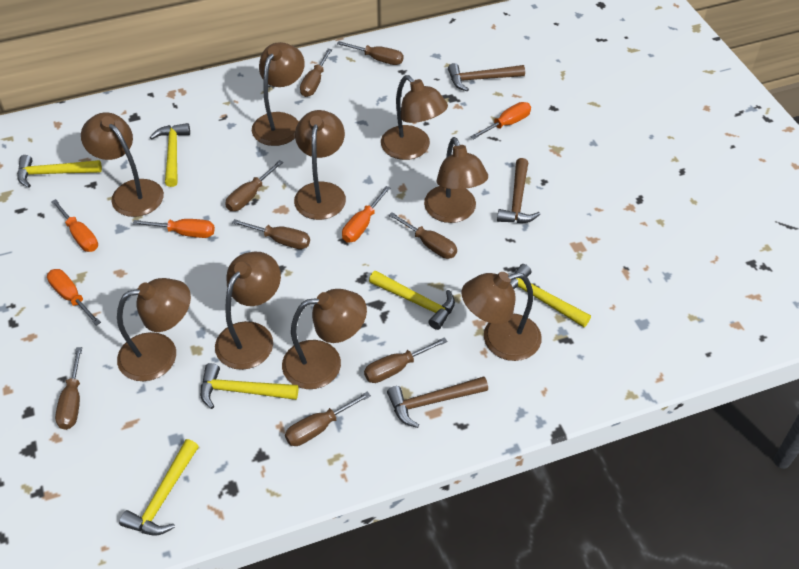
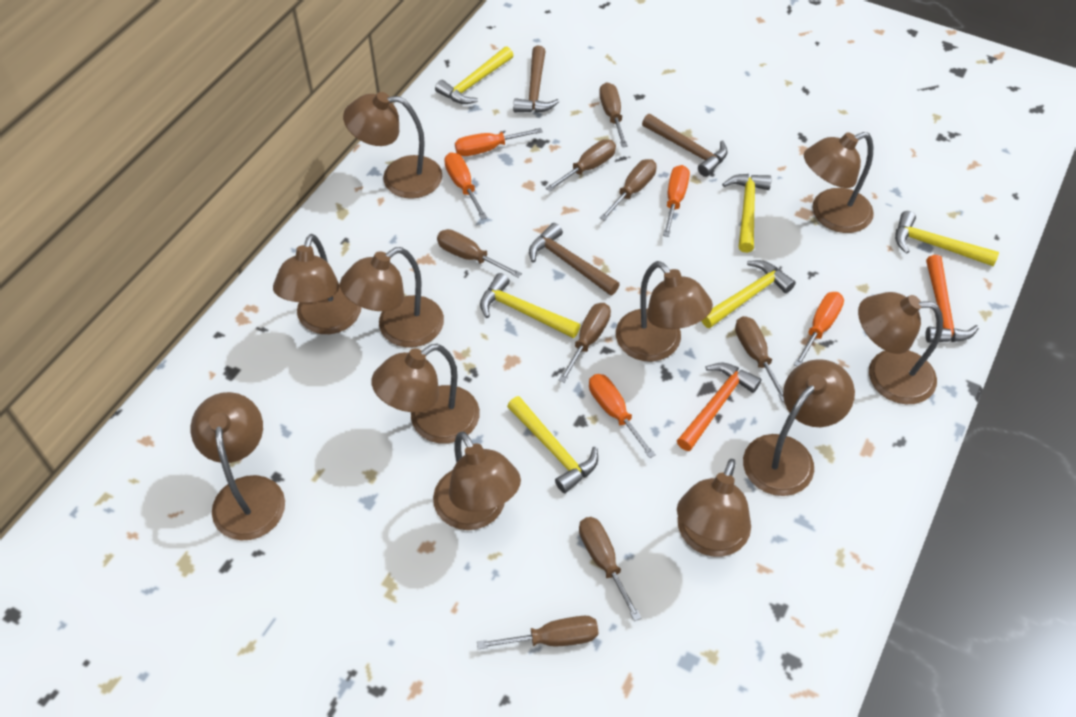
brown lamp: 9 -> 11
orange hammer: 0 -> 2

